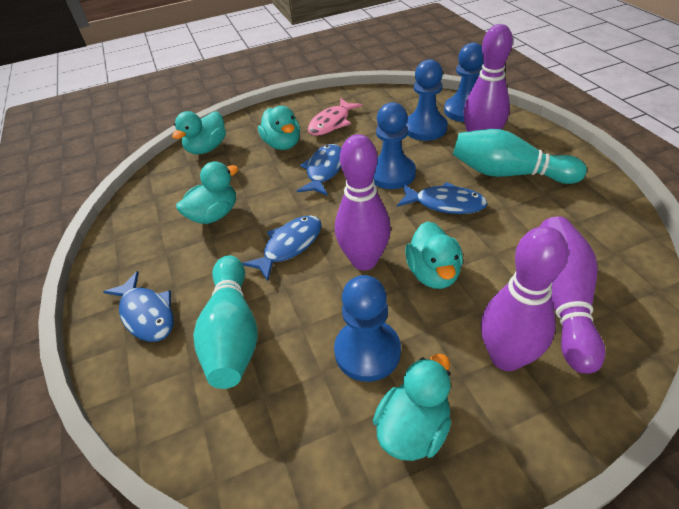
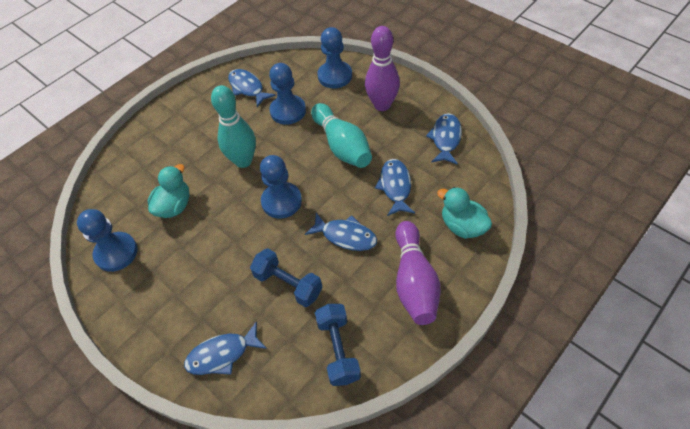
blue dumbbell: 0 -> 2
blue fish: 4 -> 5
pink fish: 1 -> 0
purple bowling pin: 4 -> 2
turquoise duck: 5 -> 2

